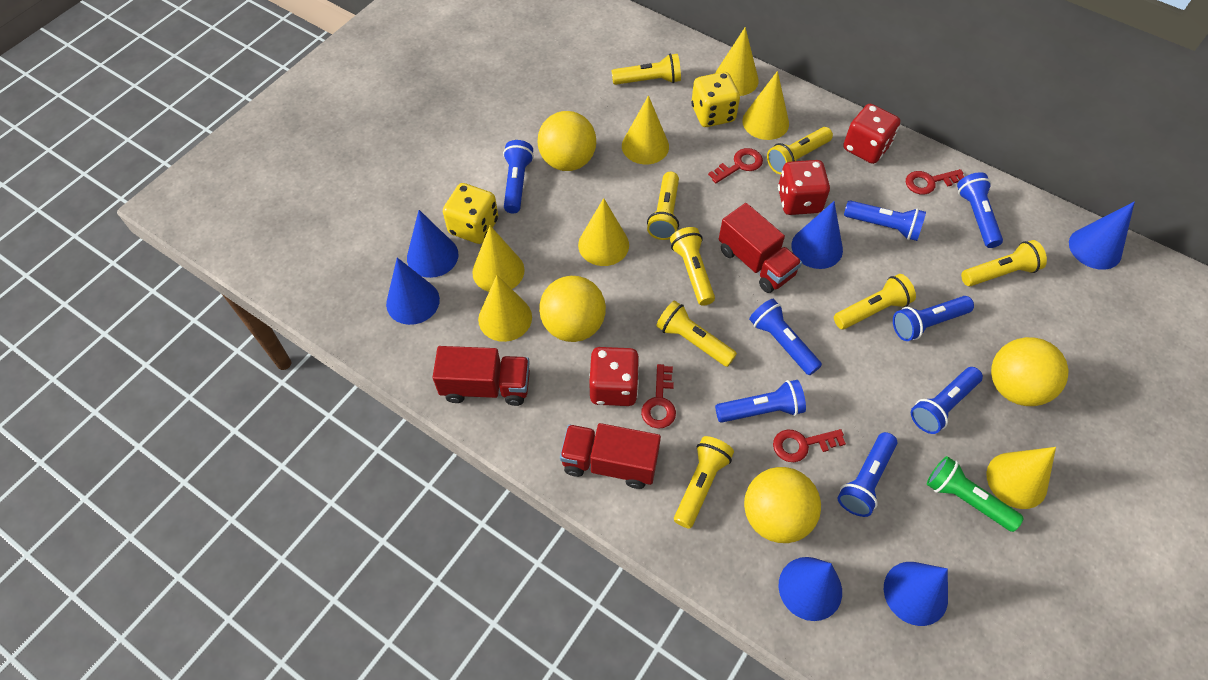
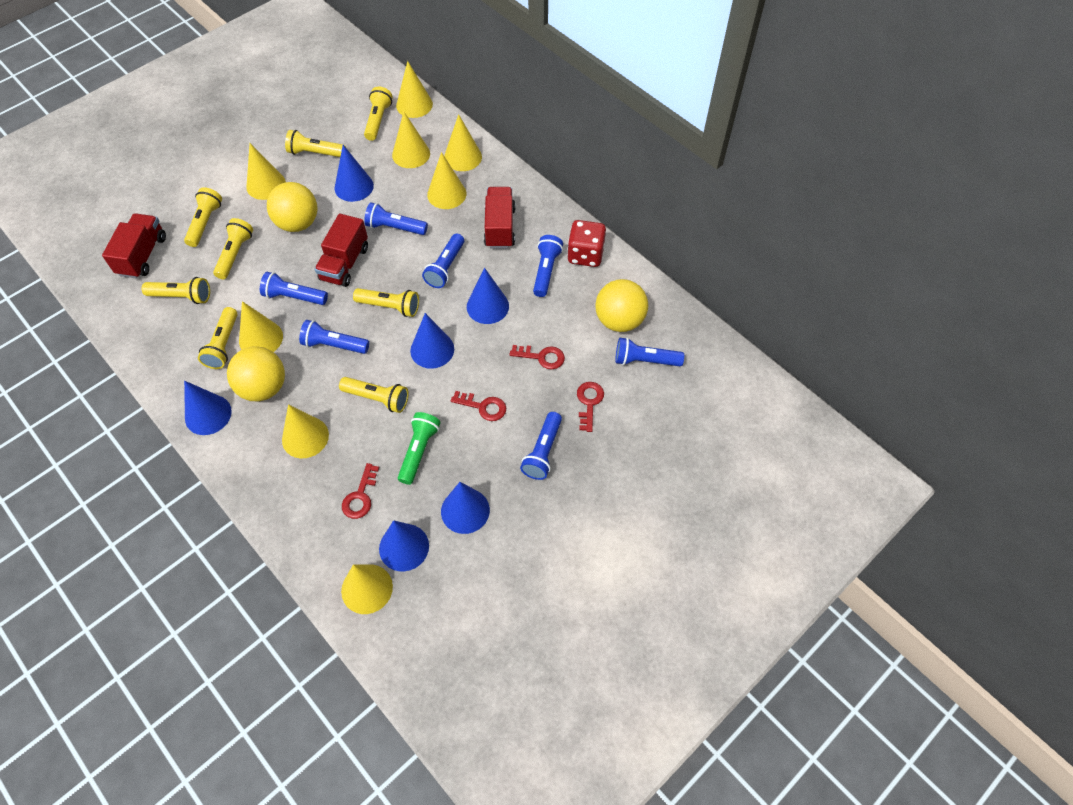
blue flashlight: 8 -> 7
red dice: 3 -> 1
yellow ball: 4 -> 3
yellow cone: 7 -> 8
yellow dice: 2 -> 0

